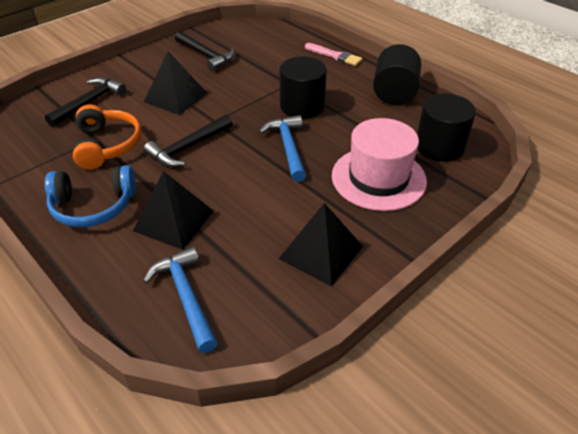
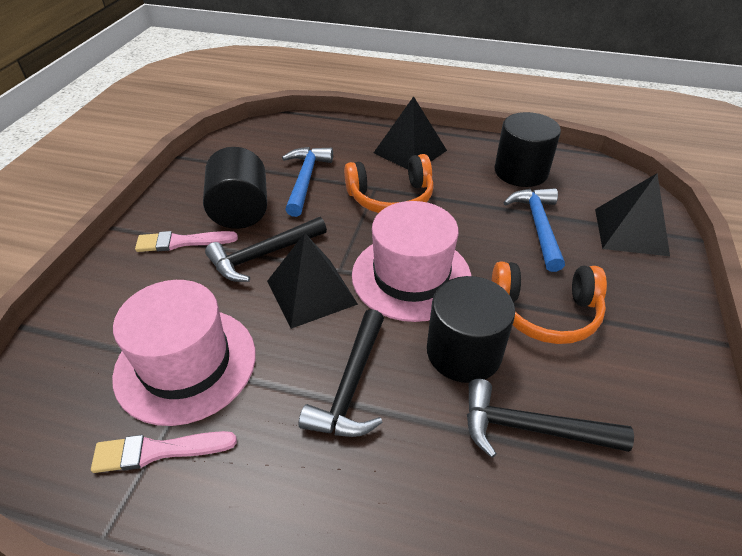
blue headphones: 1 -> 0
orange headphones: 1 -> 2
pink brush: 1 -> 2
pink hat: 1 -> 2

